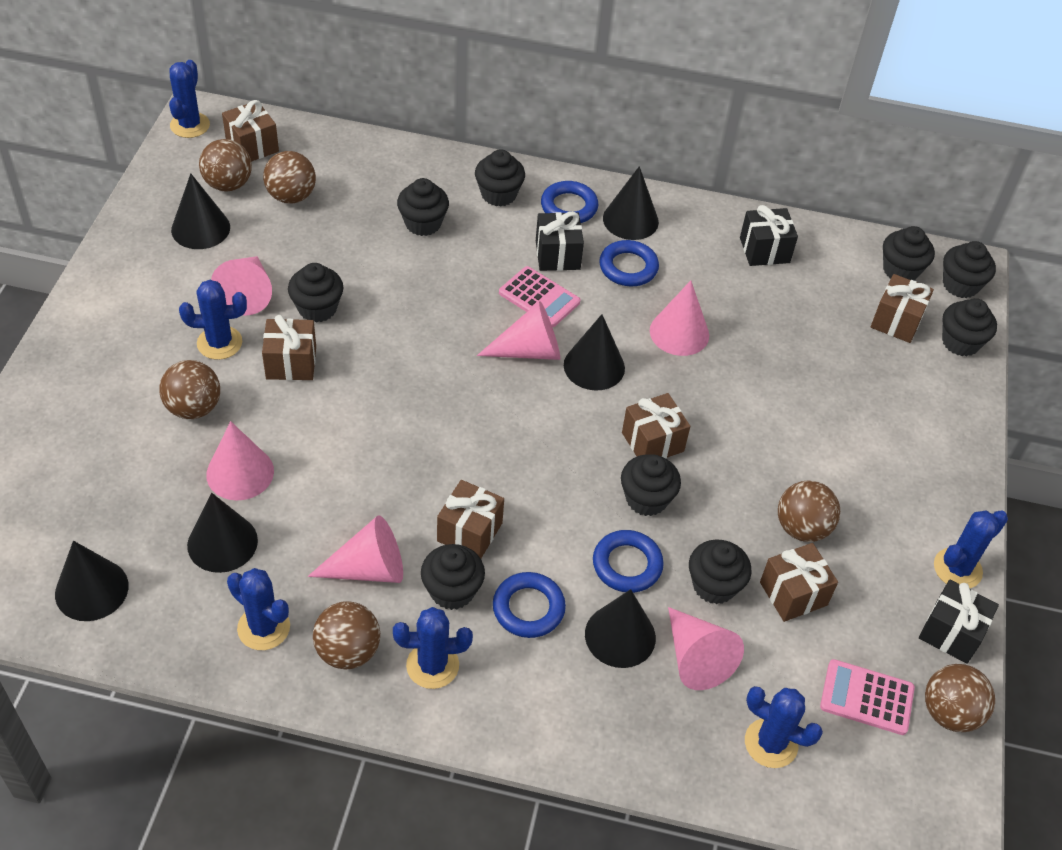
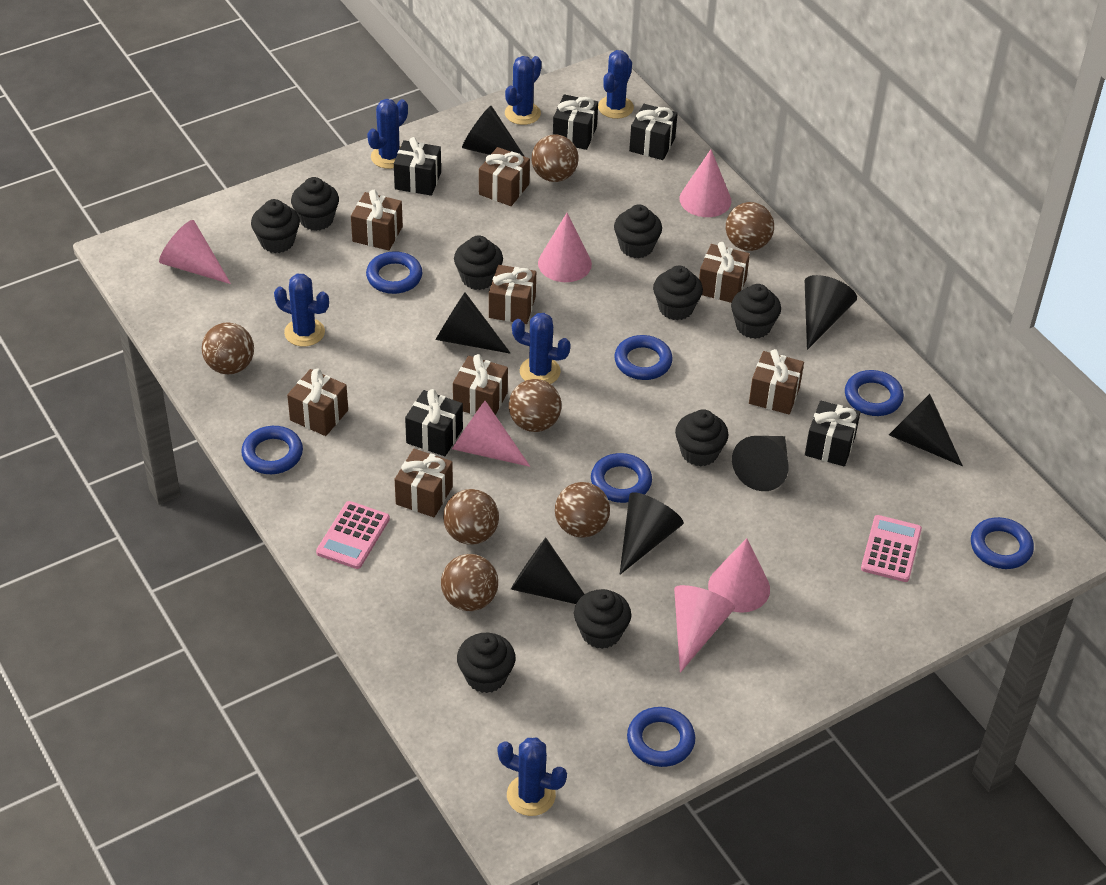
black cone: 6 -> 7
black gift: 3 -> 5
blue ring: 4 -> 7
brown ball: 6 -> 7
brown gift: 6 -> 8

